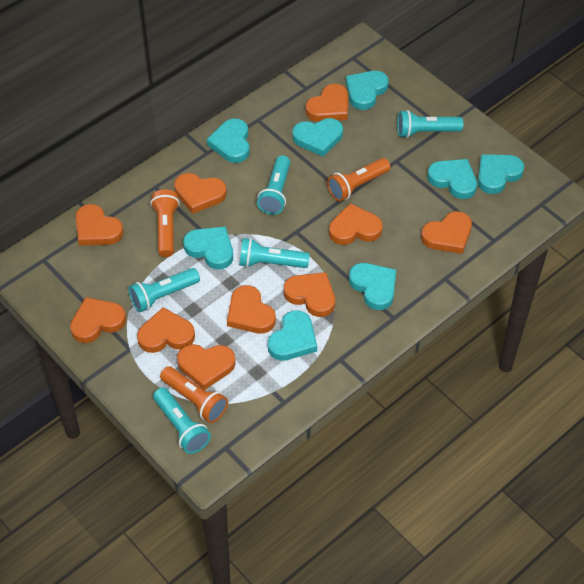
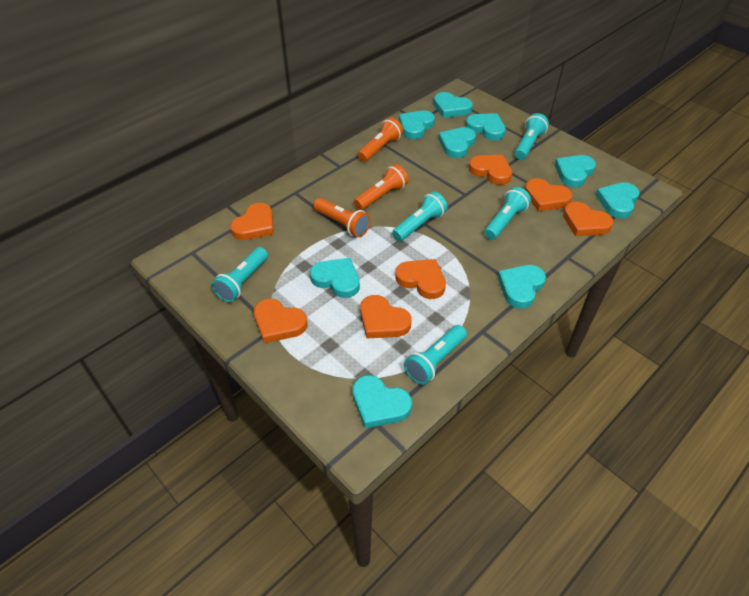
orange heart: 10 -> 7
turquoise heart: 8 -> 9

